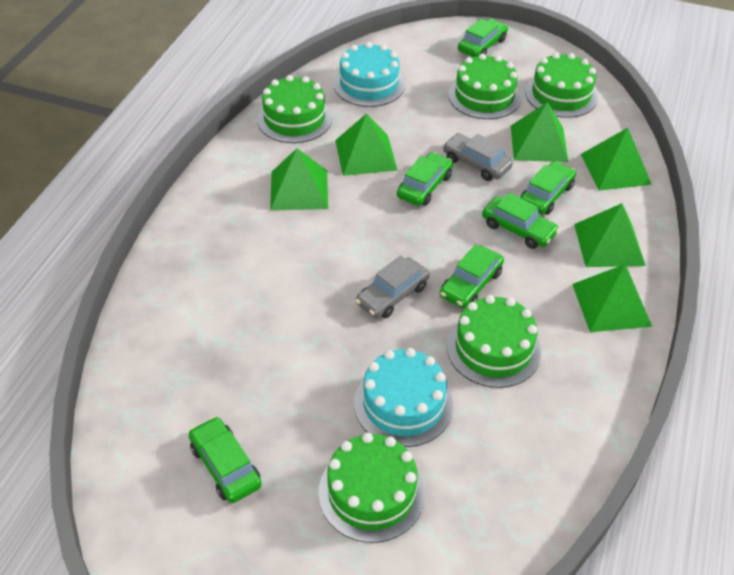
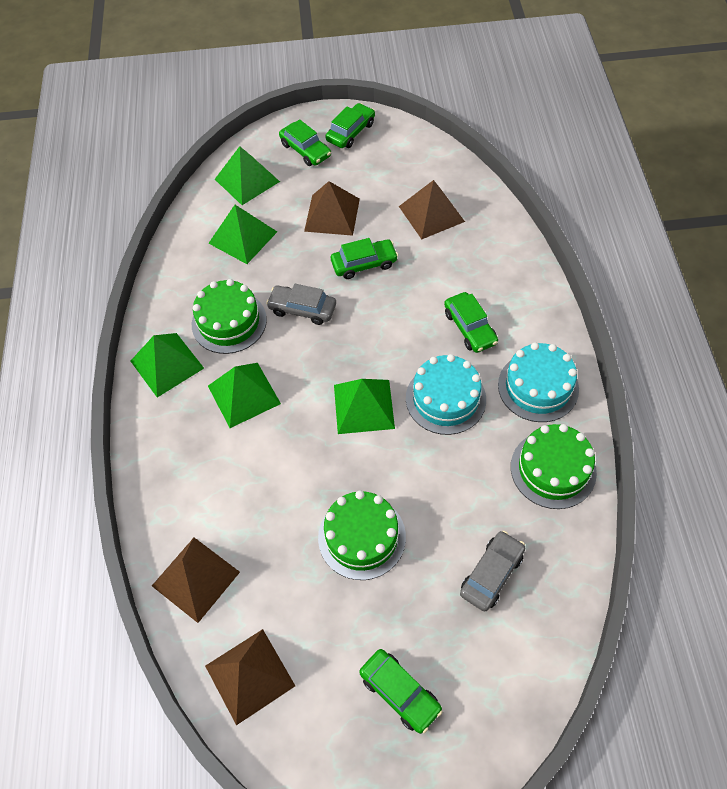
brown pyramid: 0 -> 4
green cake: 5 -> 3
green car: 6 -> 5
green pyramid: 6 -> 5

